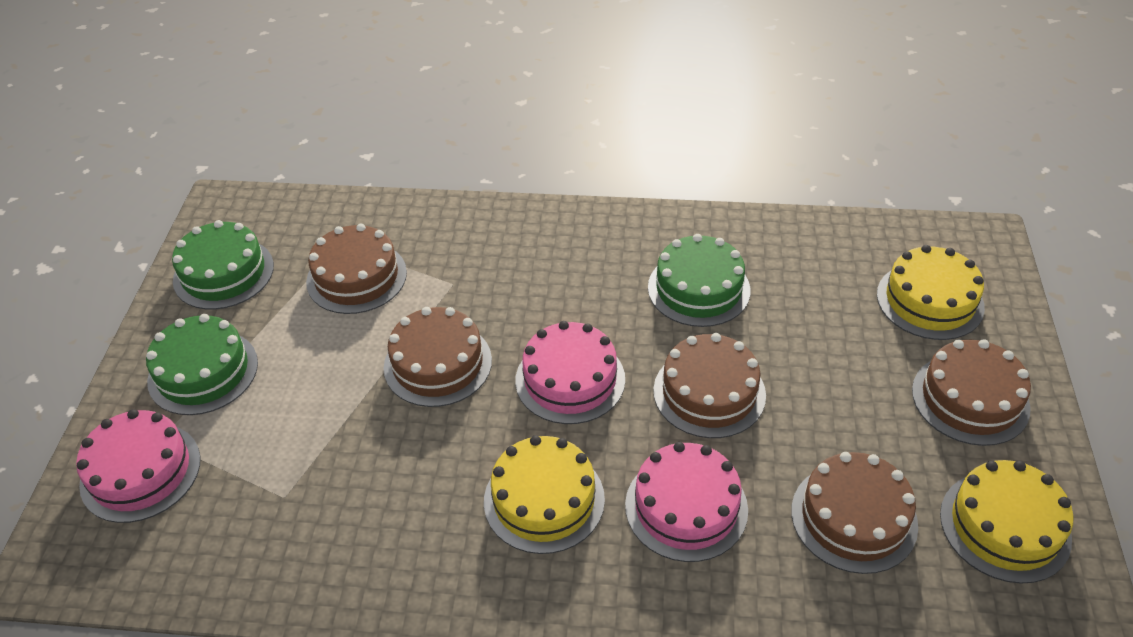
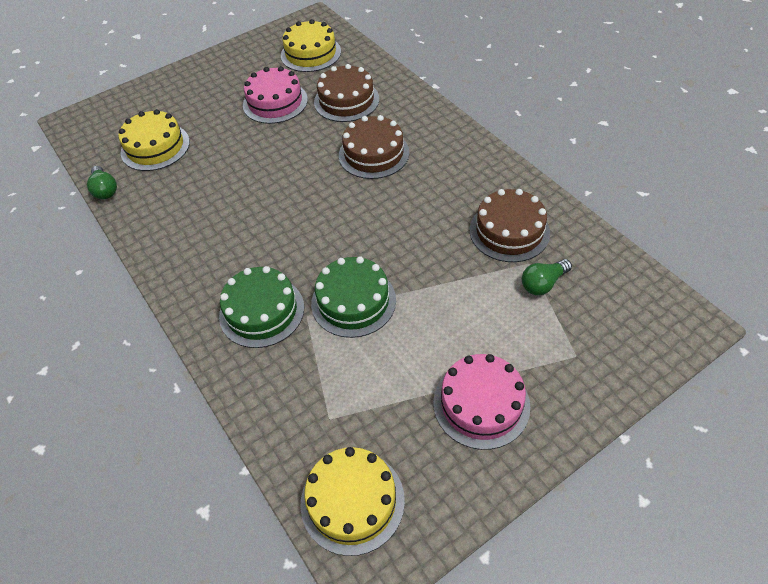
brown cake: 5 -> 3
green cake: 3 -> 2
green light bulb: 0 -> 2
pink cake: 3 -> 2

